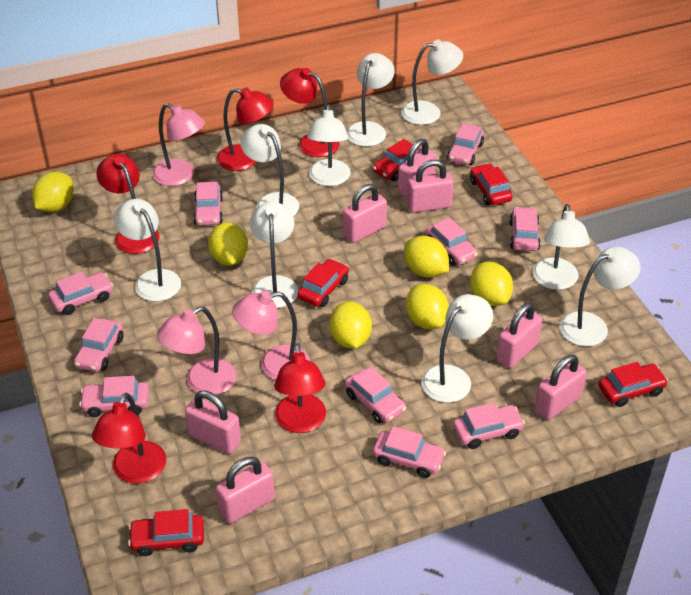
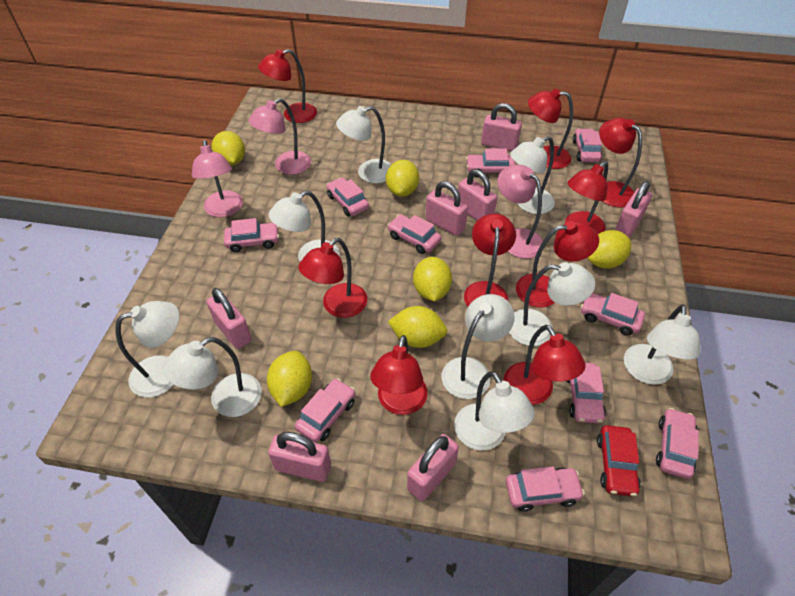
red car: 5 -> 1
red lamp: 5 -> 9

